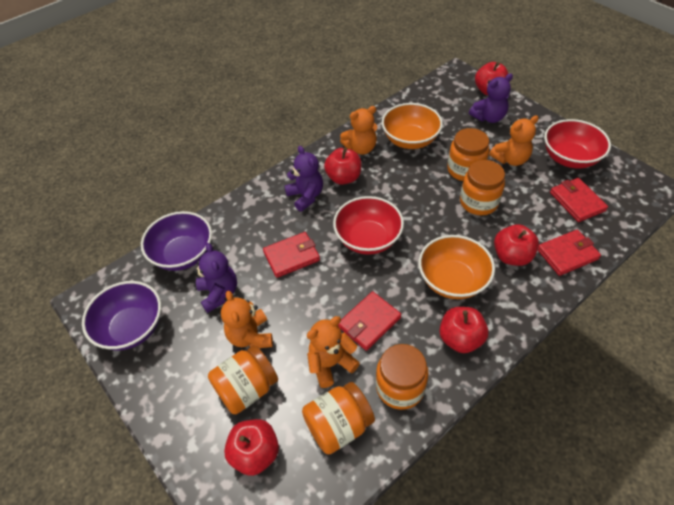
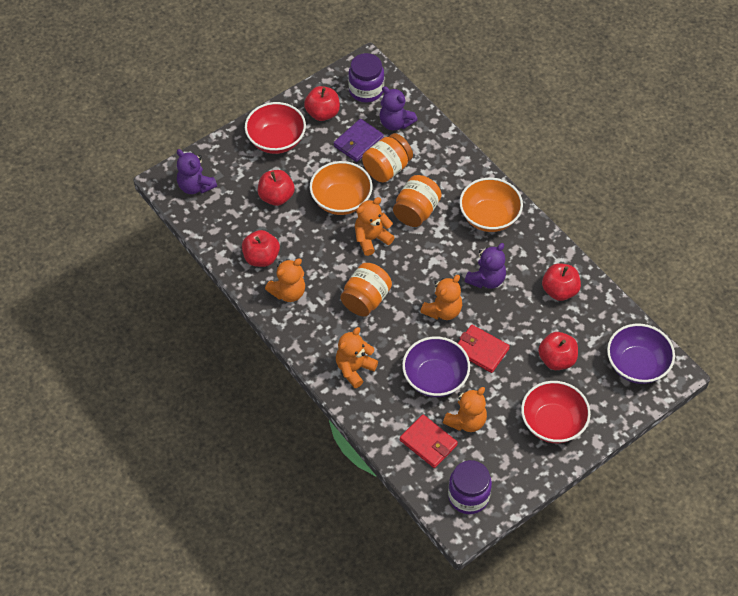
orange jar: 5 -> 3
orange teddy bear: 4 -> 5
purple jar: 0 -> 2
purple wallet: 0 -> 1
red wallet: 4 -> 2

